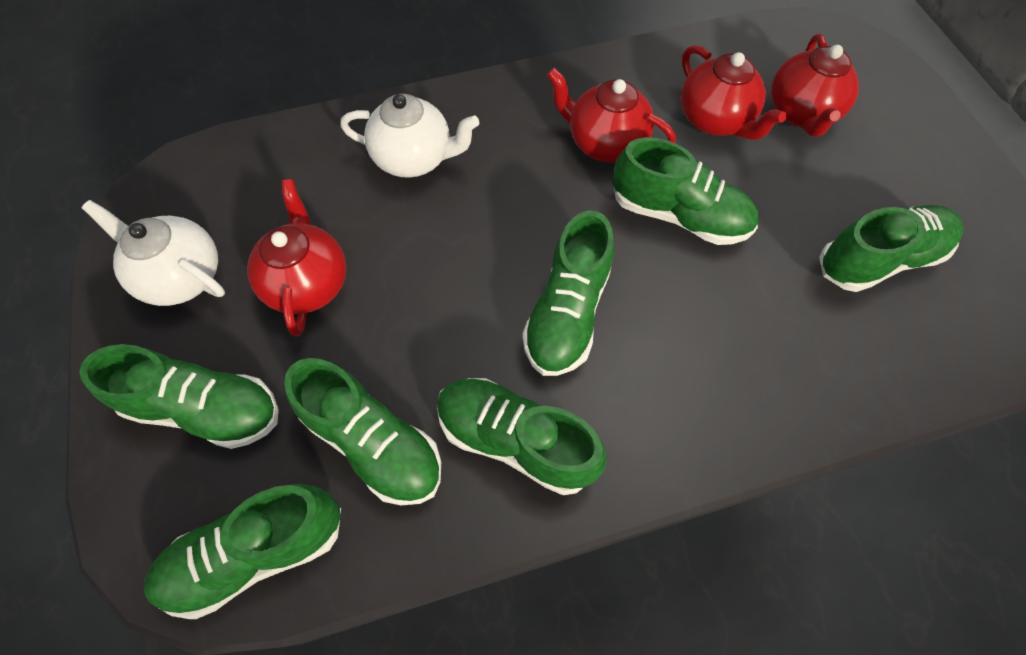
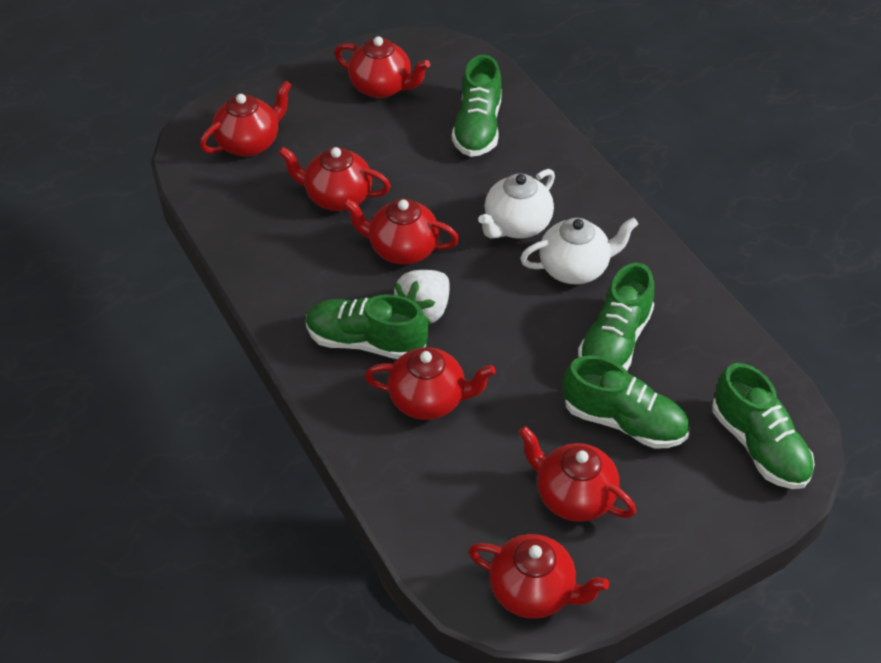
green shoe: 7 -> 5
red teapot: 4 -> 7
white strawberry: 0 -> 1

